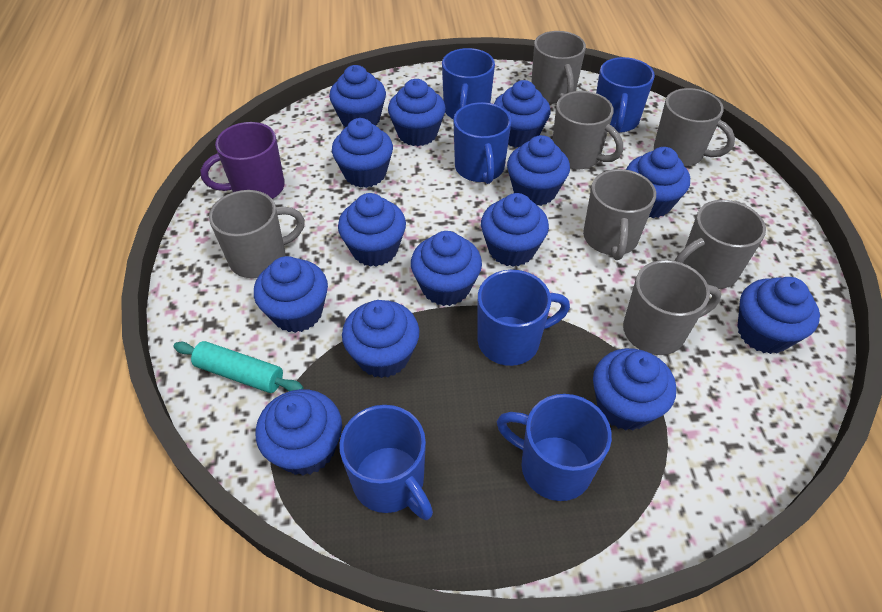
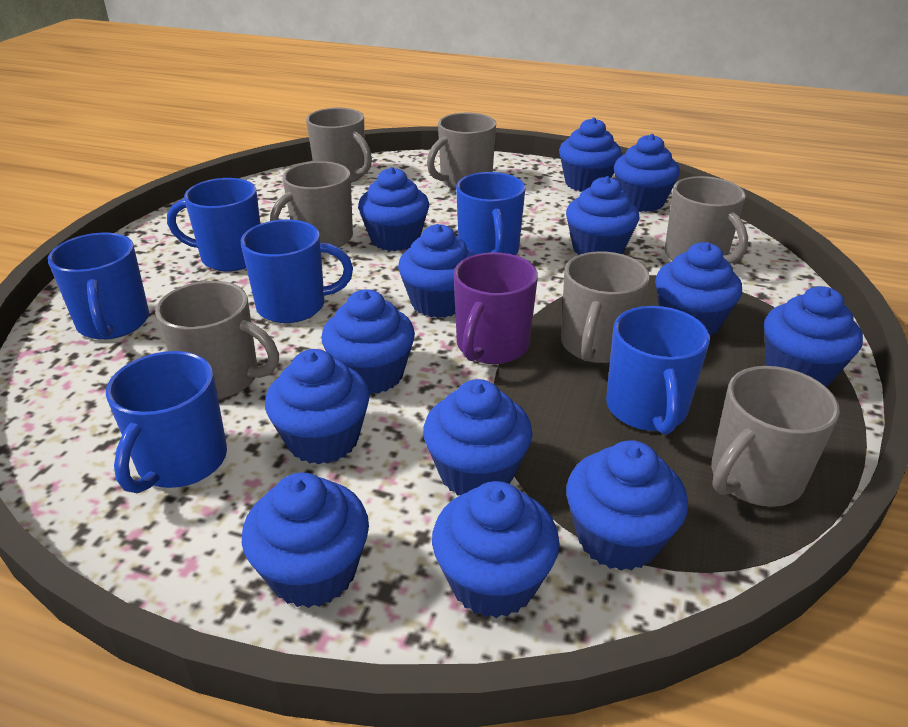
blue cupcake: 14 -> 13
turquoise rolling pin: 1 -> 0

